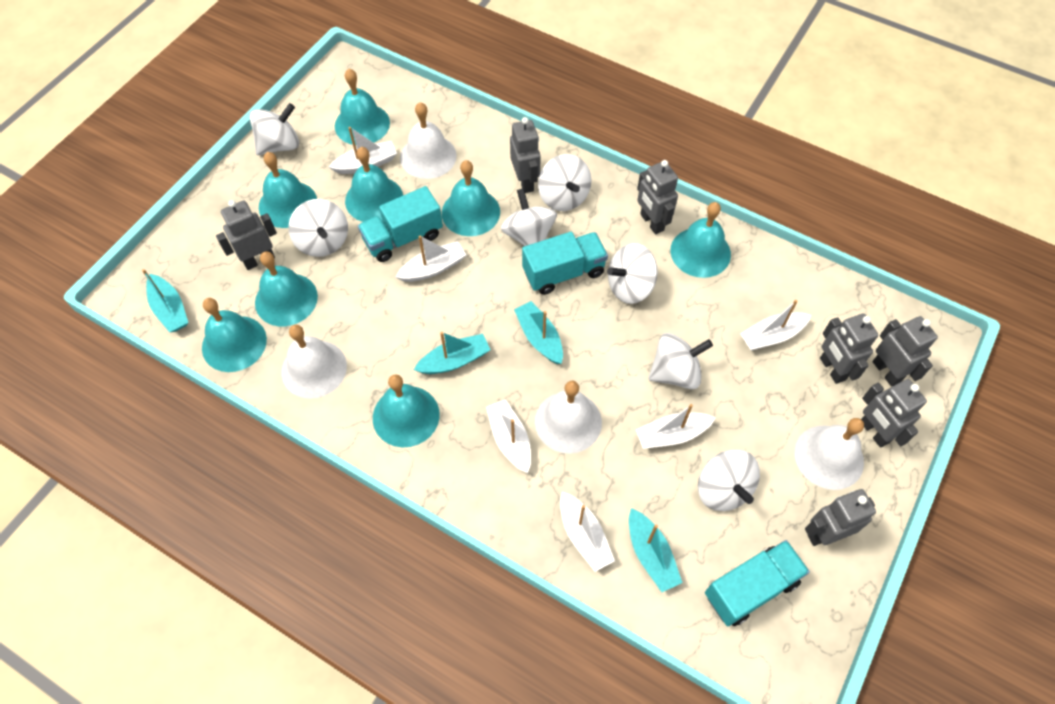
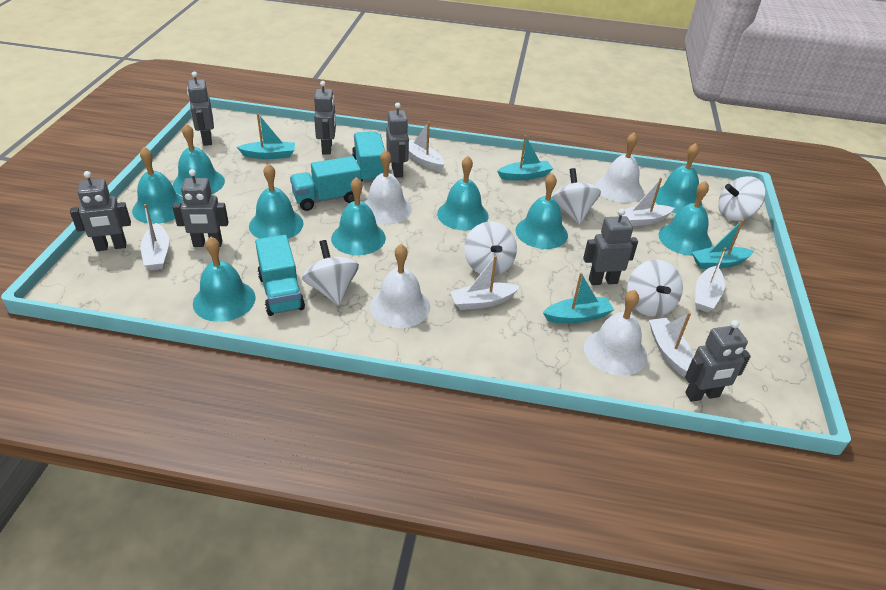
turquoise bell: 8 -> 9
white spinning top: 7 -> 5

